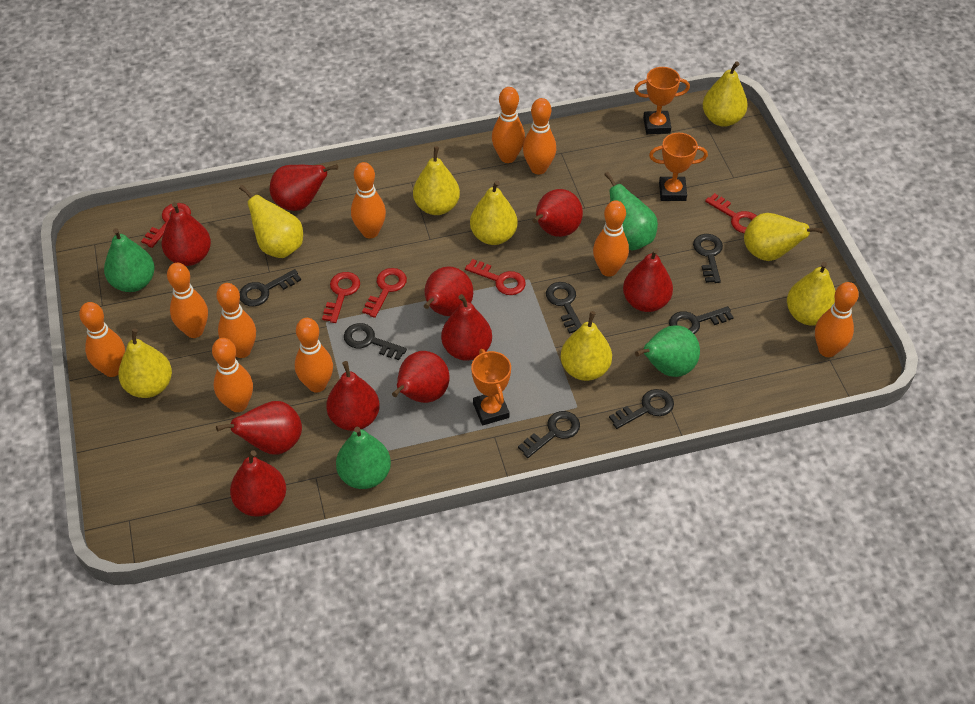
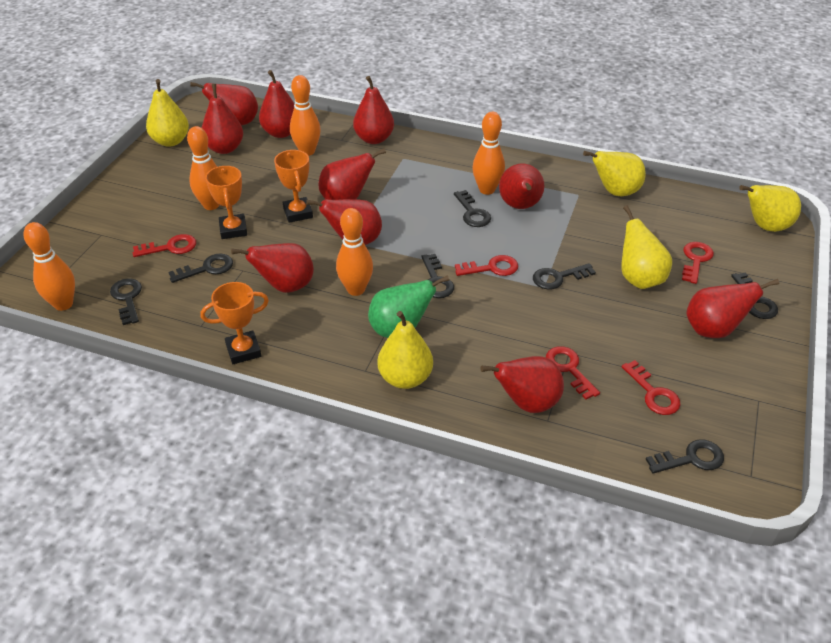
green pear: 4 -> 1
orange bowling pin: 10 -> 5
yellow pear: 8 -> 5

